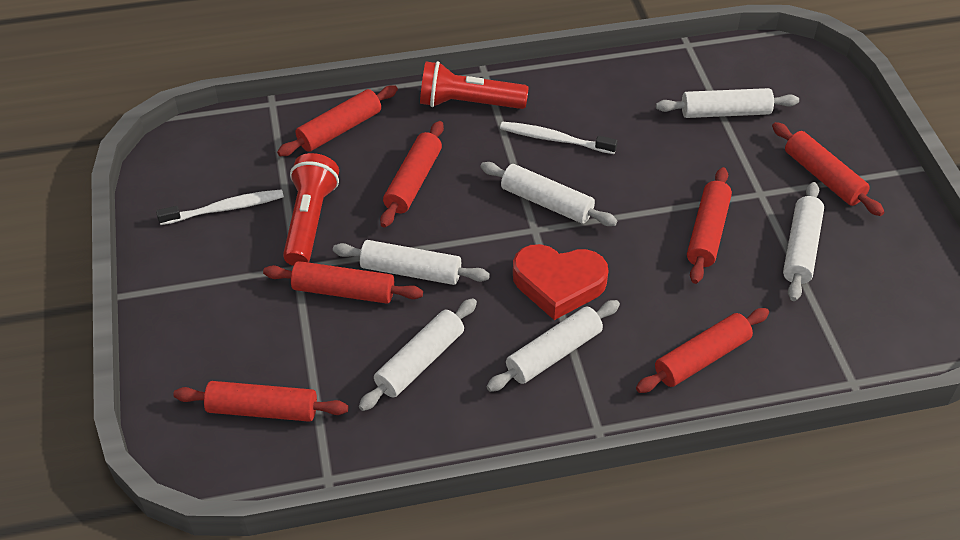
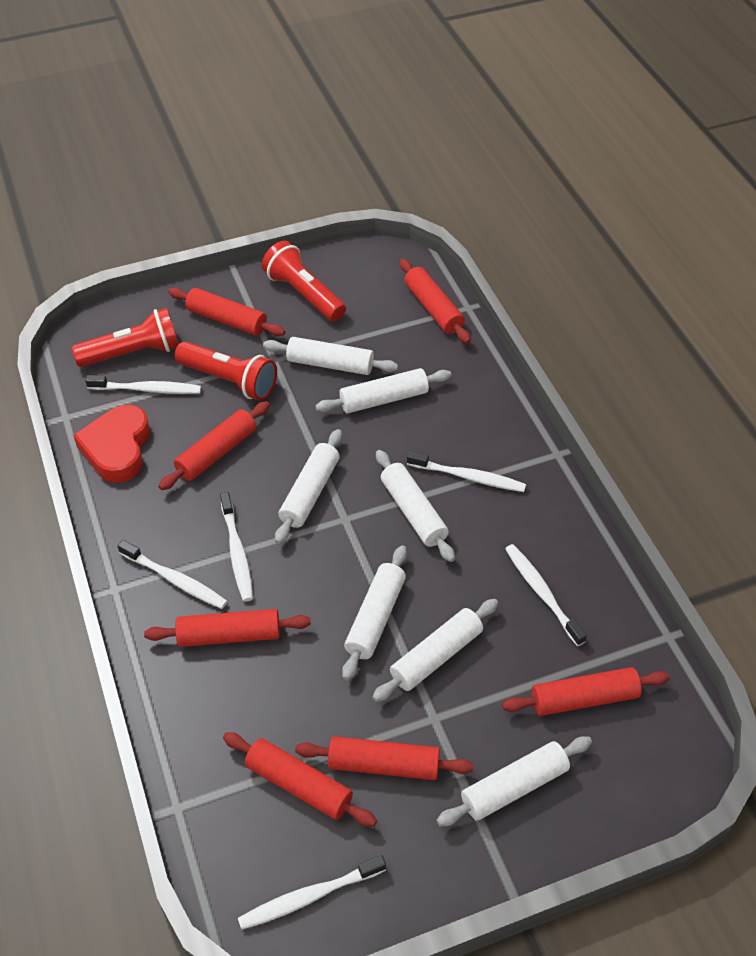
red flashlight: 2 -> 3
white rolling pin: 6 -> 7
white toothbrush: 2 -> 6

